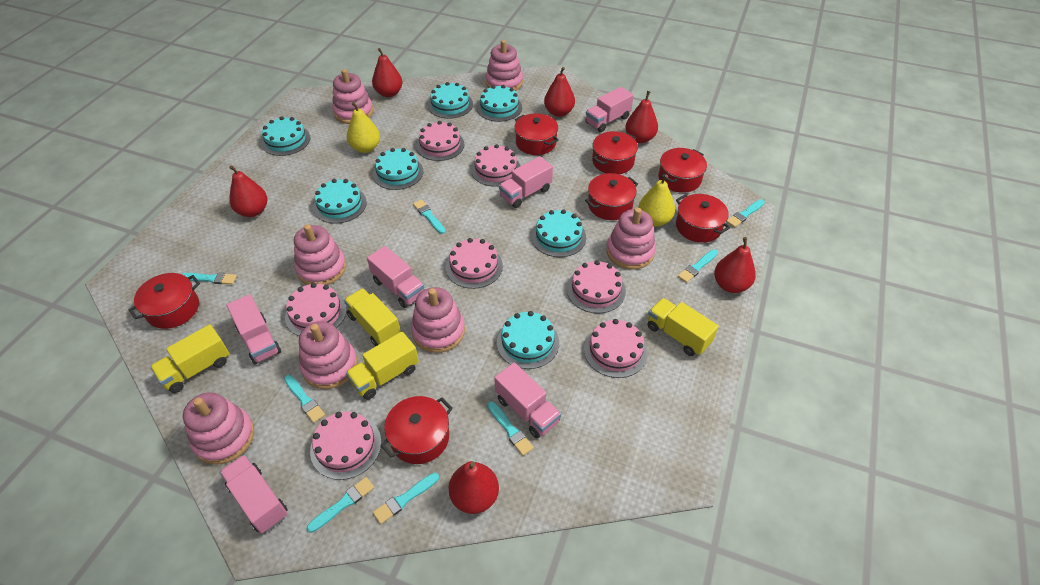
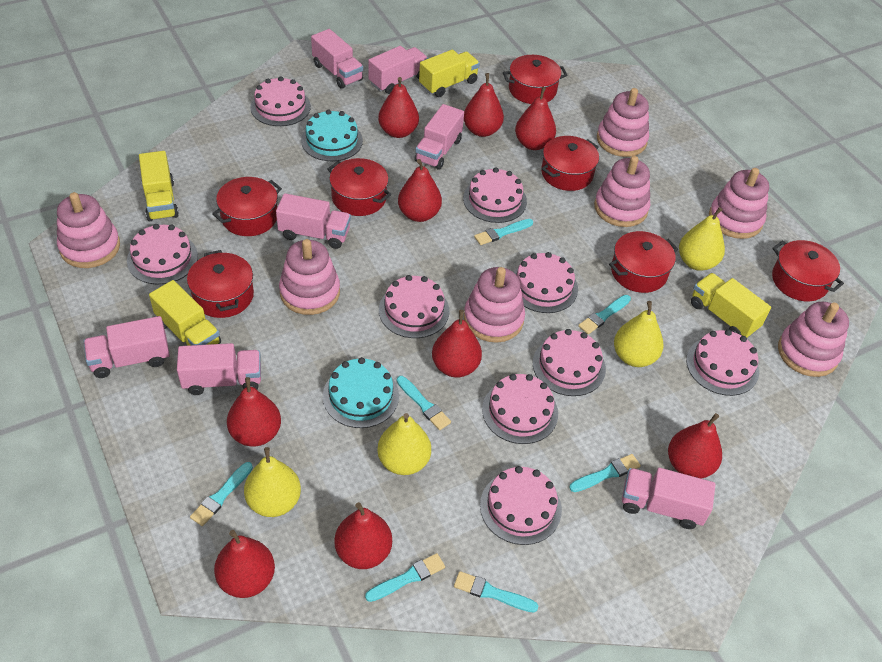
pink cake: 7 -> 9
pink truck: 6 -> 7
red pear: 6 -> 9
turquoise brush: 8 -> 7
turquoise cake: 7 -> 2
yellow pear: 2 -> 4

